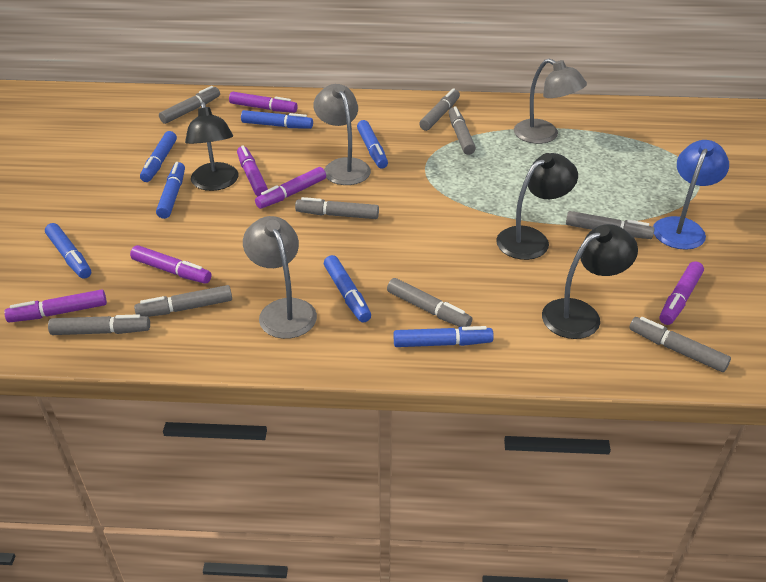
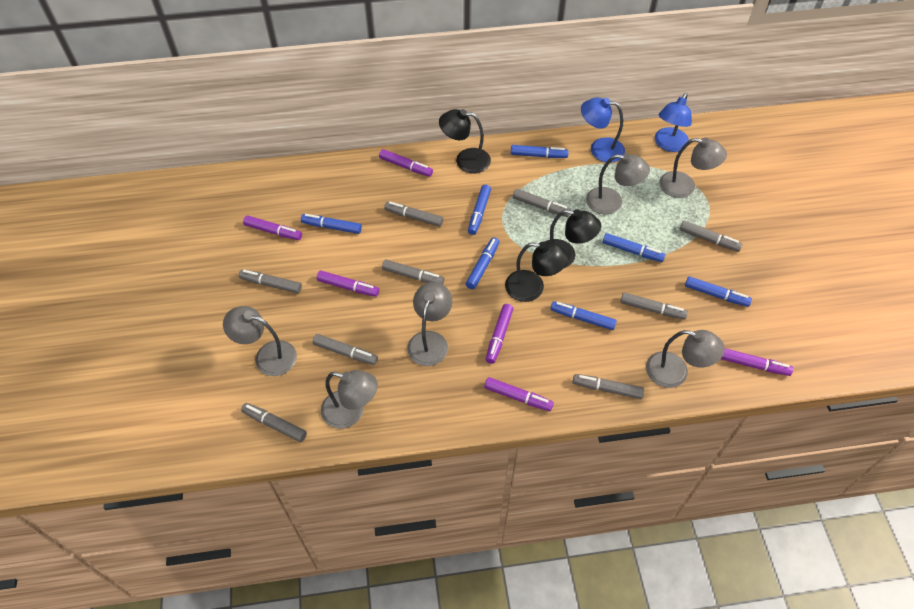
blue lamp: 1 -> 2
grey lamp: 3 -> 6

